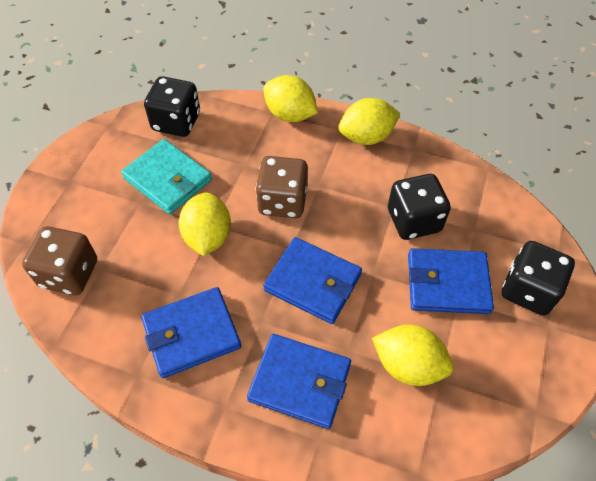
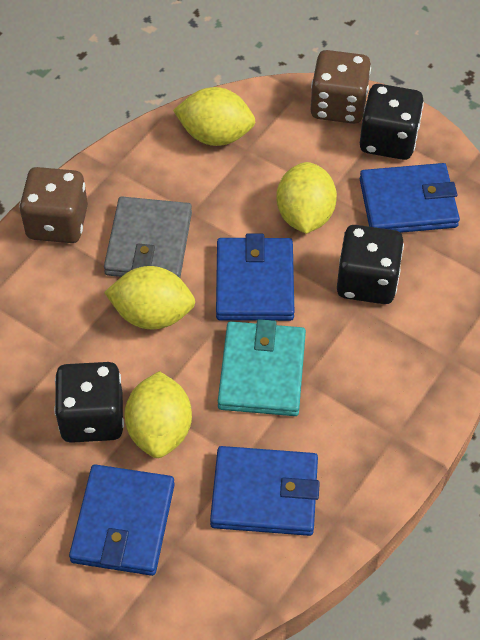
grey wallet: 0 -> 1

